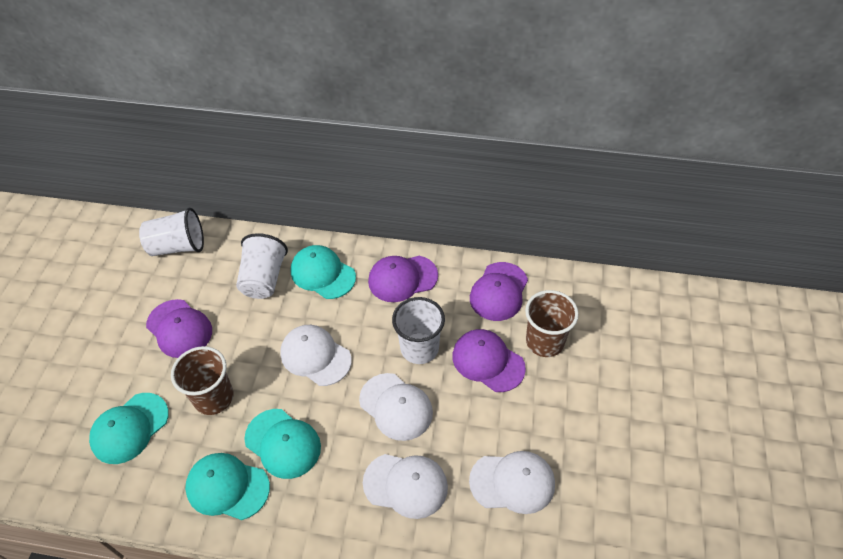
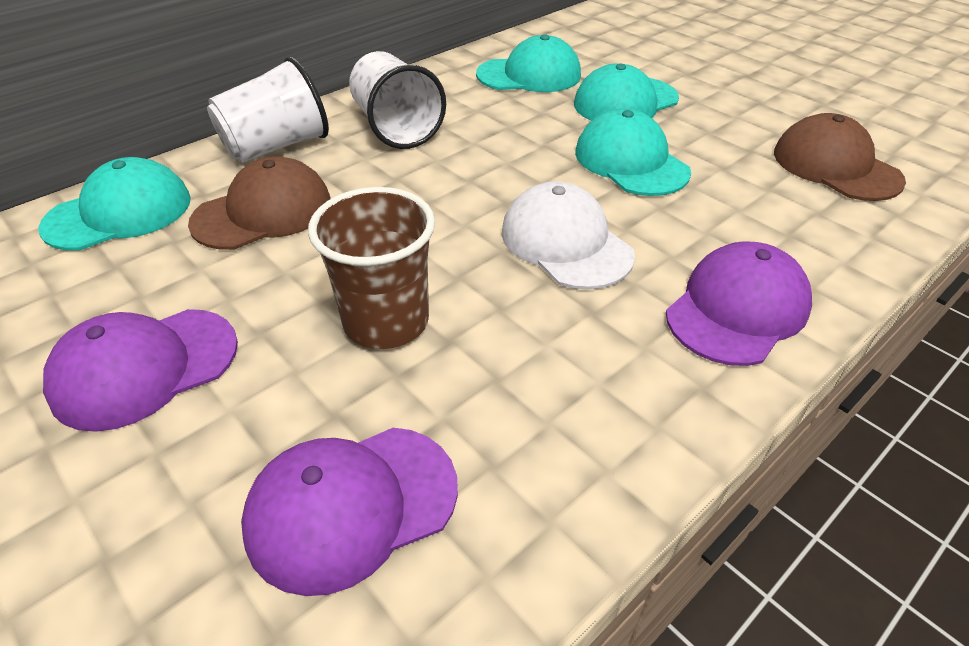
brown cap: 0 -> 2
brown cup: 2 -> 1
purple cap: 4 -> 3
white cap: 4 -> 1
white cup: 3 -> 2

